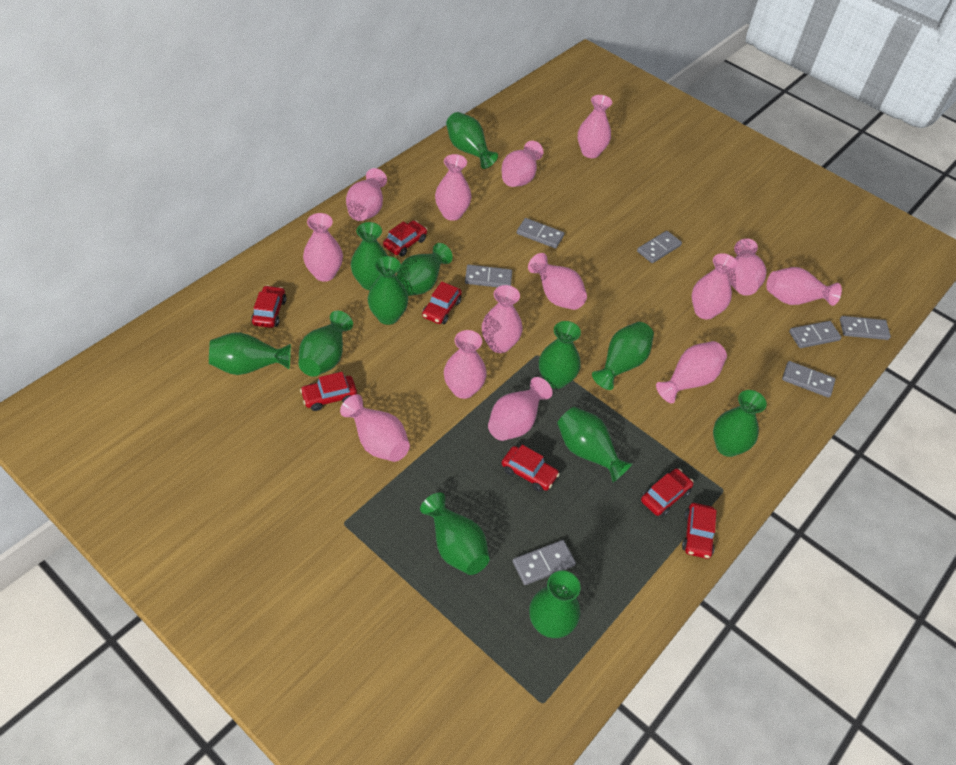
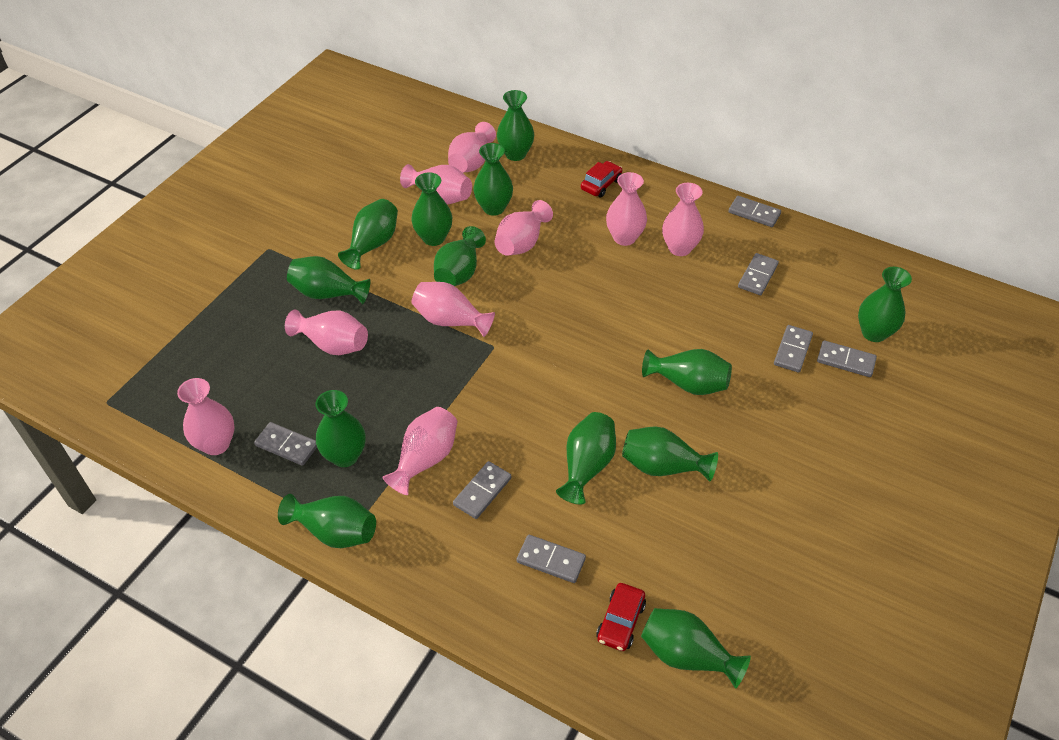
green vase: 12 -> 13
pink vase: 14 -> 9
red car: 7 -> 2

